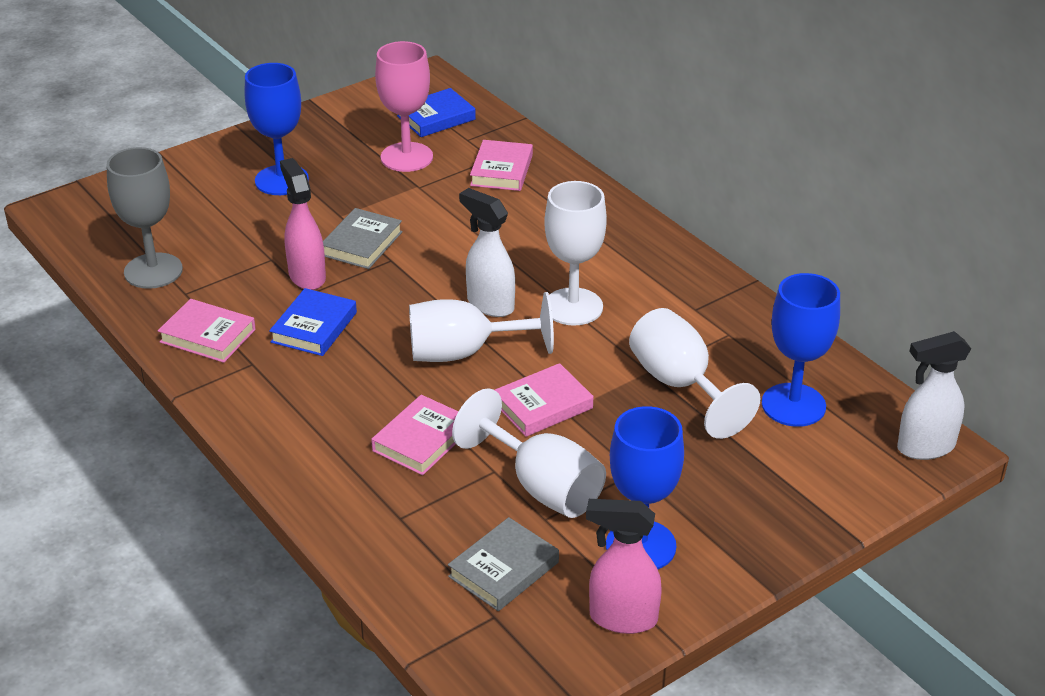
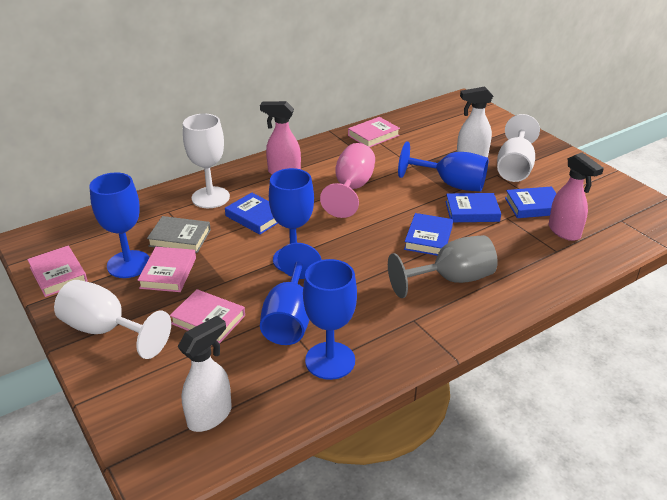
blue book: 2 -> 4
blue goblet: 3 -> 5
grey book: 2 -> 1
white goblet: 4 -> 3

